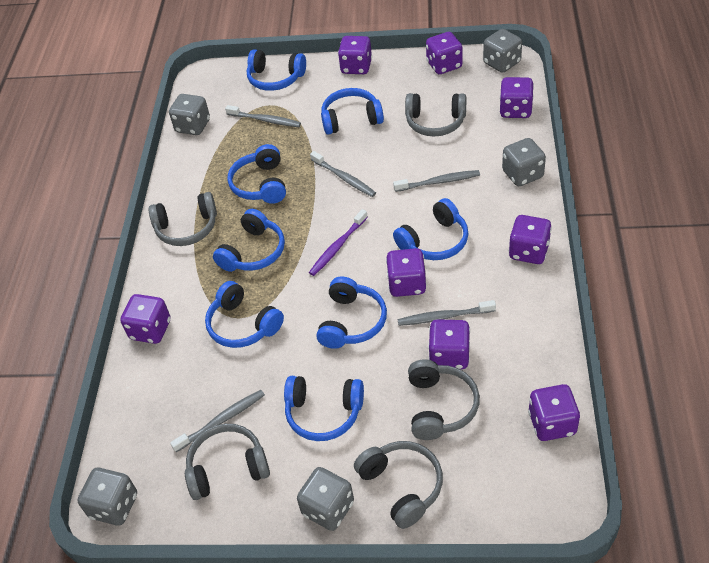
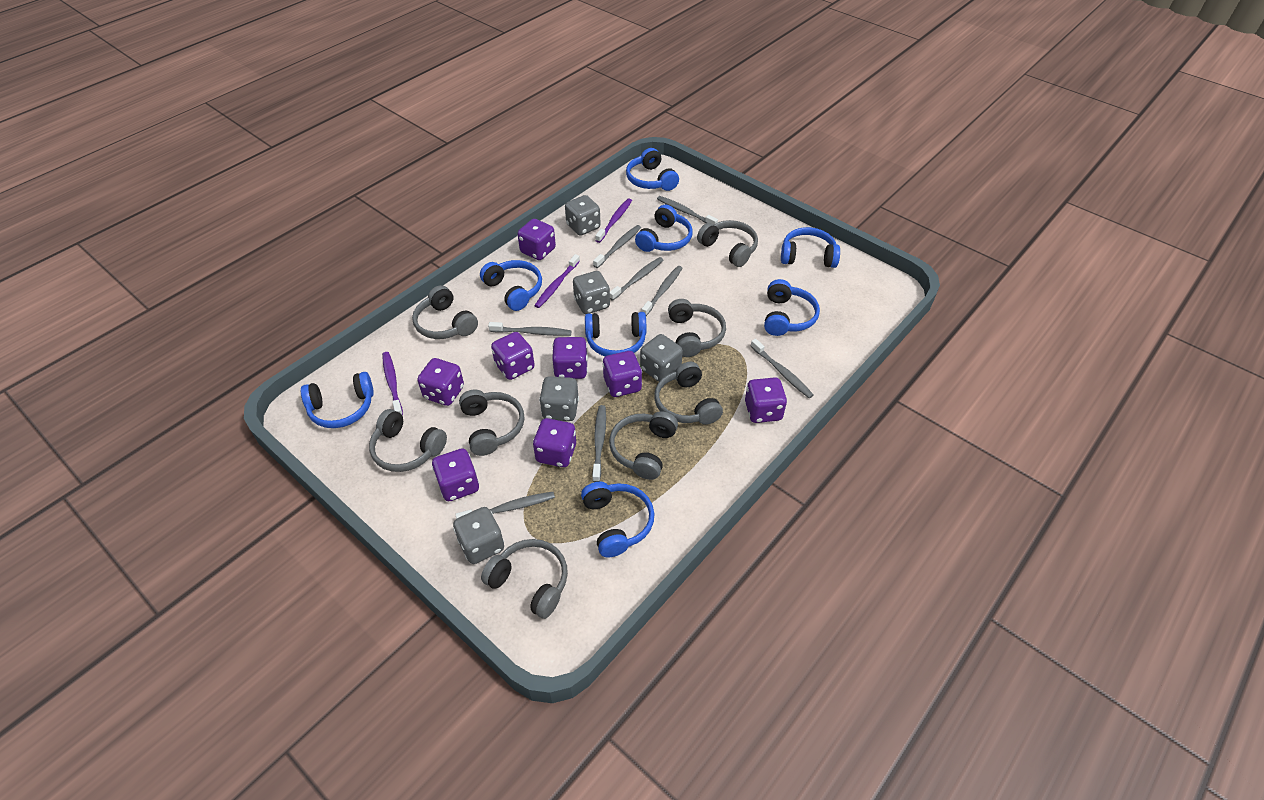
grey headphones: 5 -> 8
grey toothbrush: 5 -> 8
purple toothbrush: 1 -> 3

